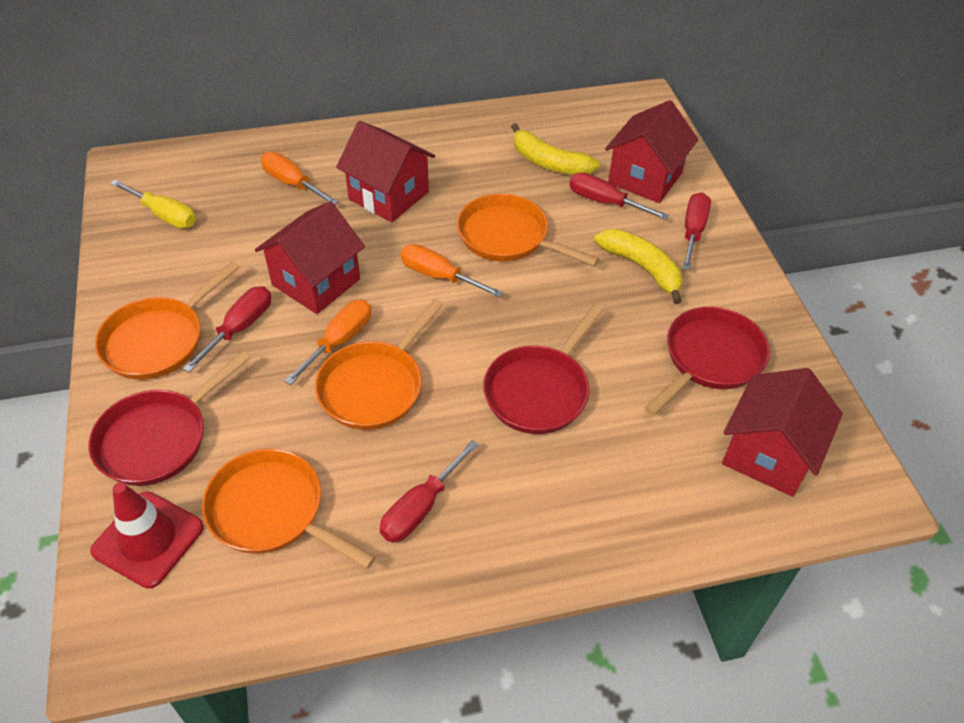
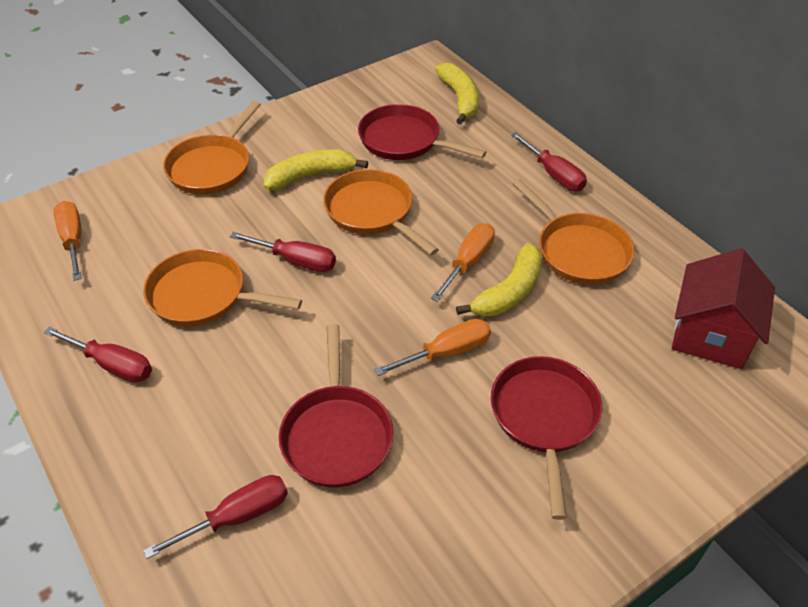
red house: 4 -> 1
red traffic cone: 1 -> 0
yellow banana: 2 -> 3
yellow screwdriver: 1 -> 0

